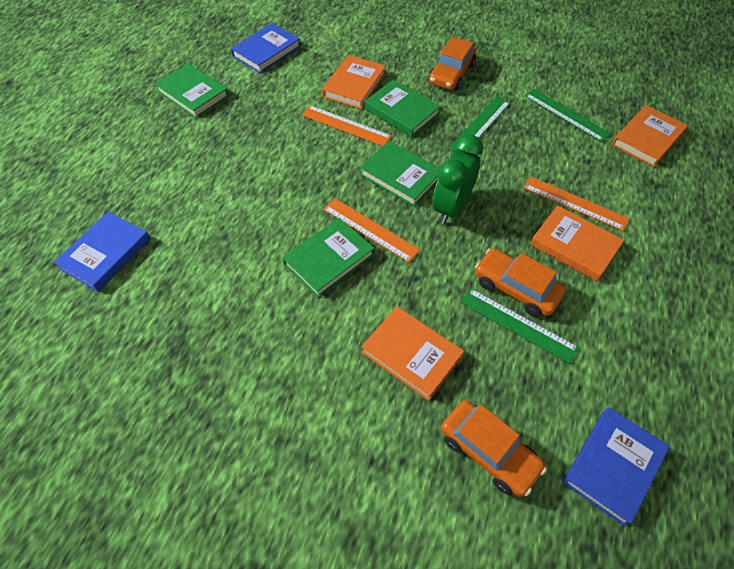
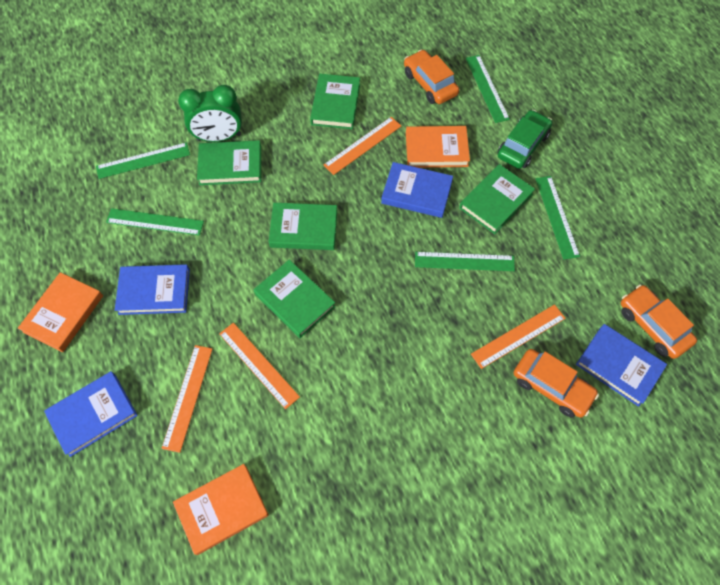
blue book: 3 -> 4
green book: 4 -> 5
green car: 0 -> 1
green ruler: 3 -> 5
orange book: 4 -> 3
orange ruler: 3 -> 4

